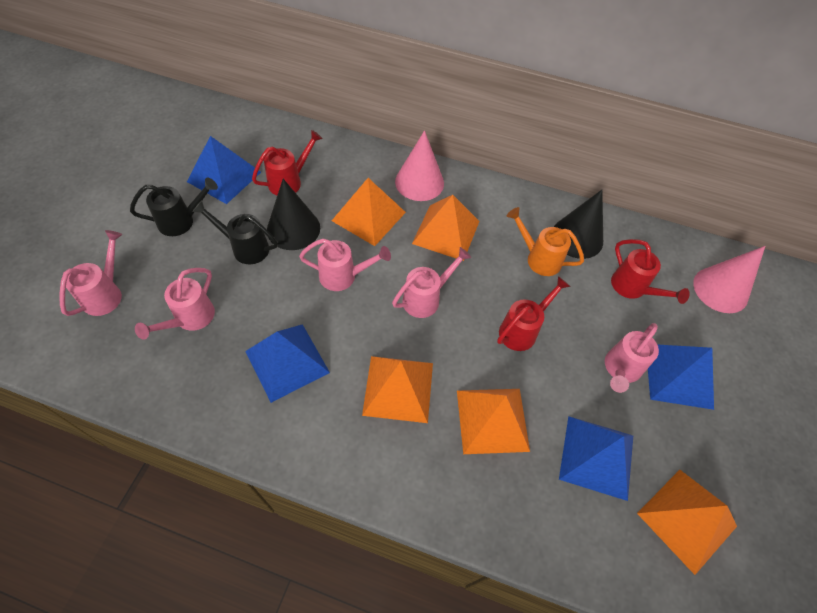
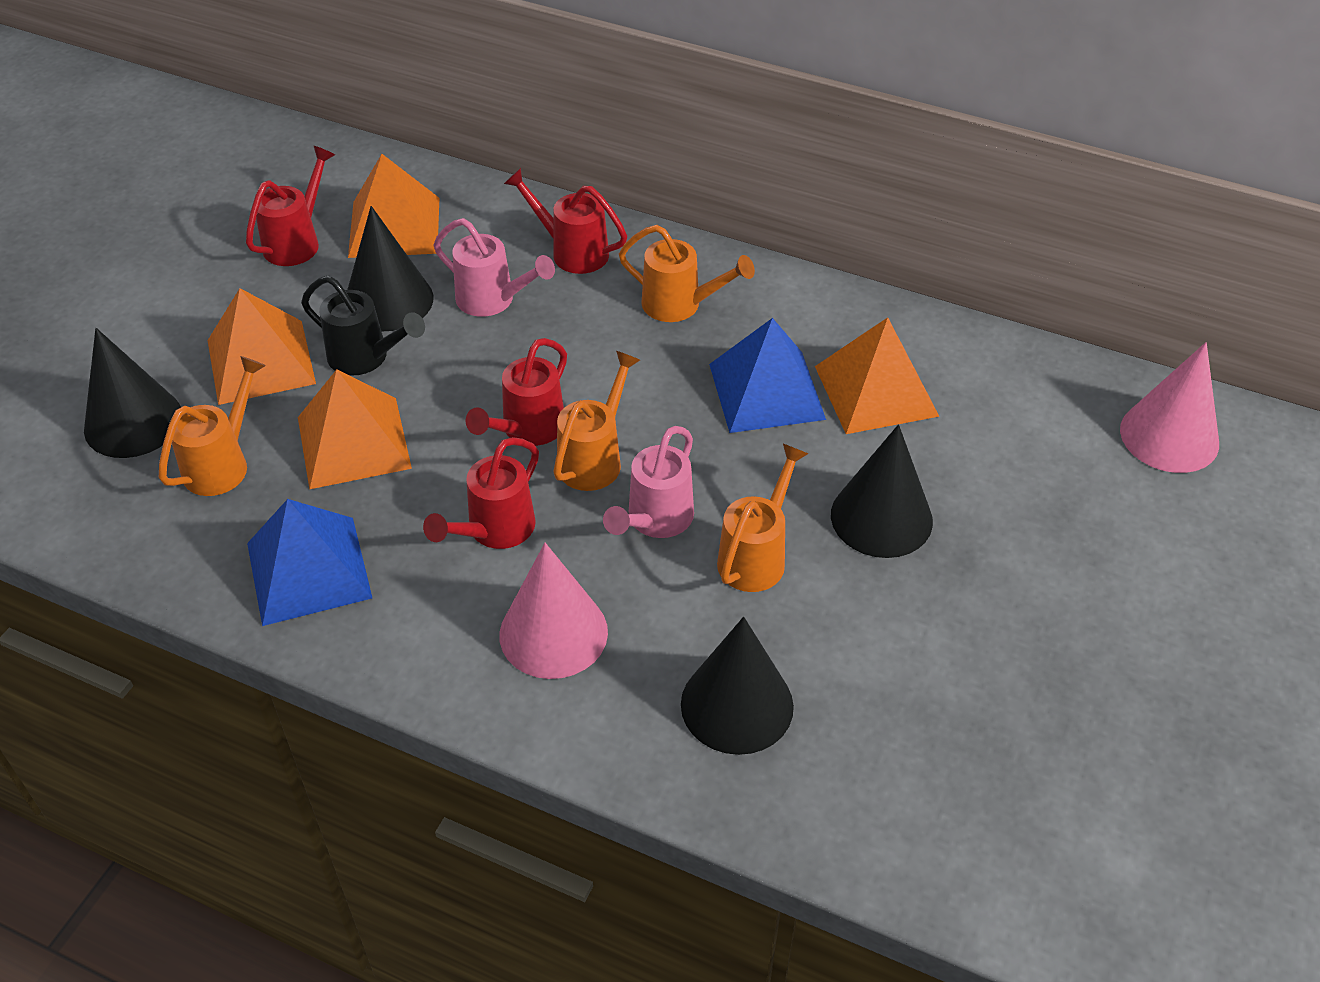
black cone: 2 -> 4
black watering can: 2 -> 1
blue pyramid: 4 -> 2
orange pyramid: 5 -> 4
orange watering can: 1 -> 4
pink watering can: 5 -> 2
red watering can: 3 -> 4

